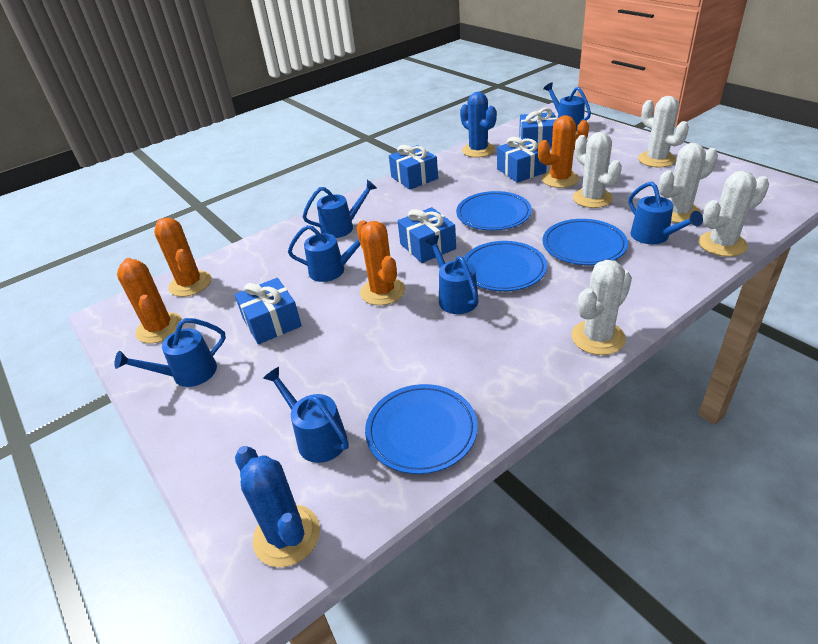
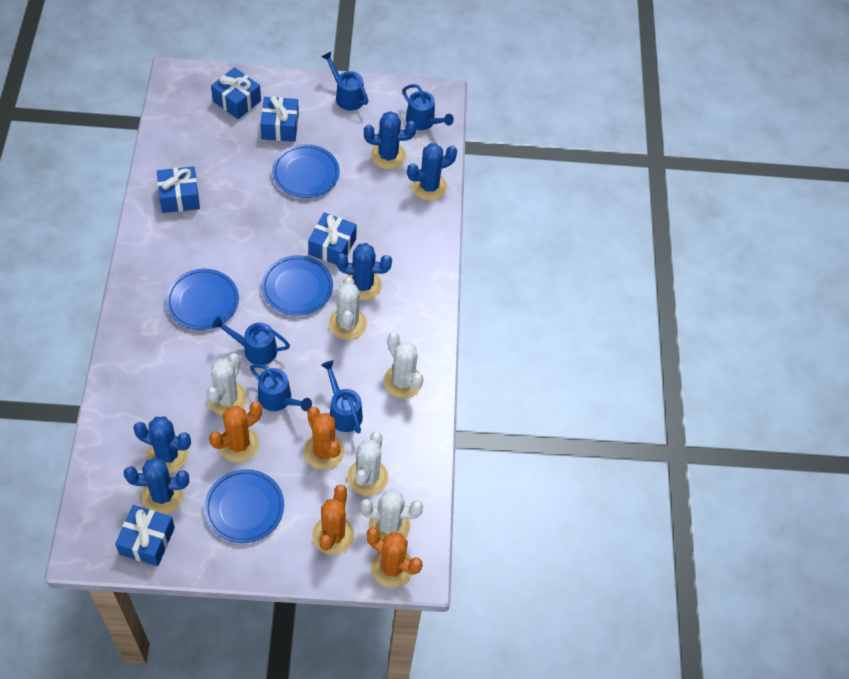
blue cactus: 2 -> 5
blue watering can: 7 -> 5

